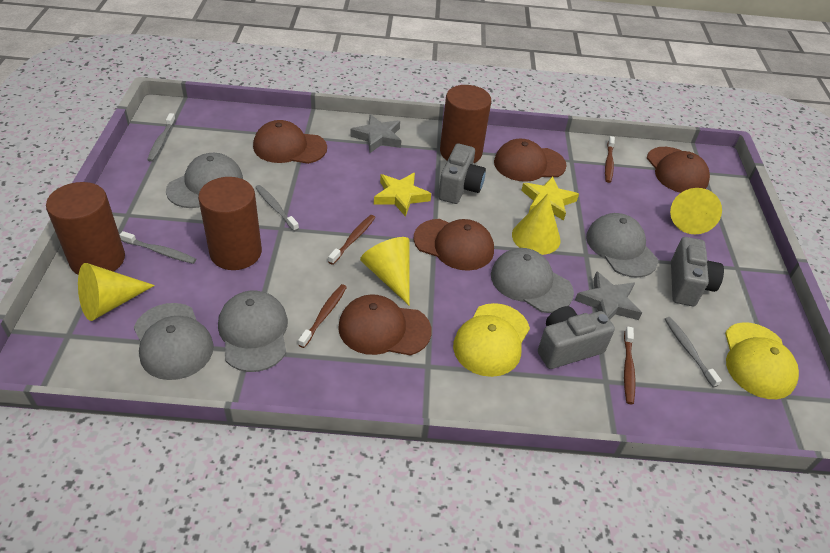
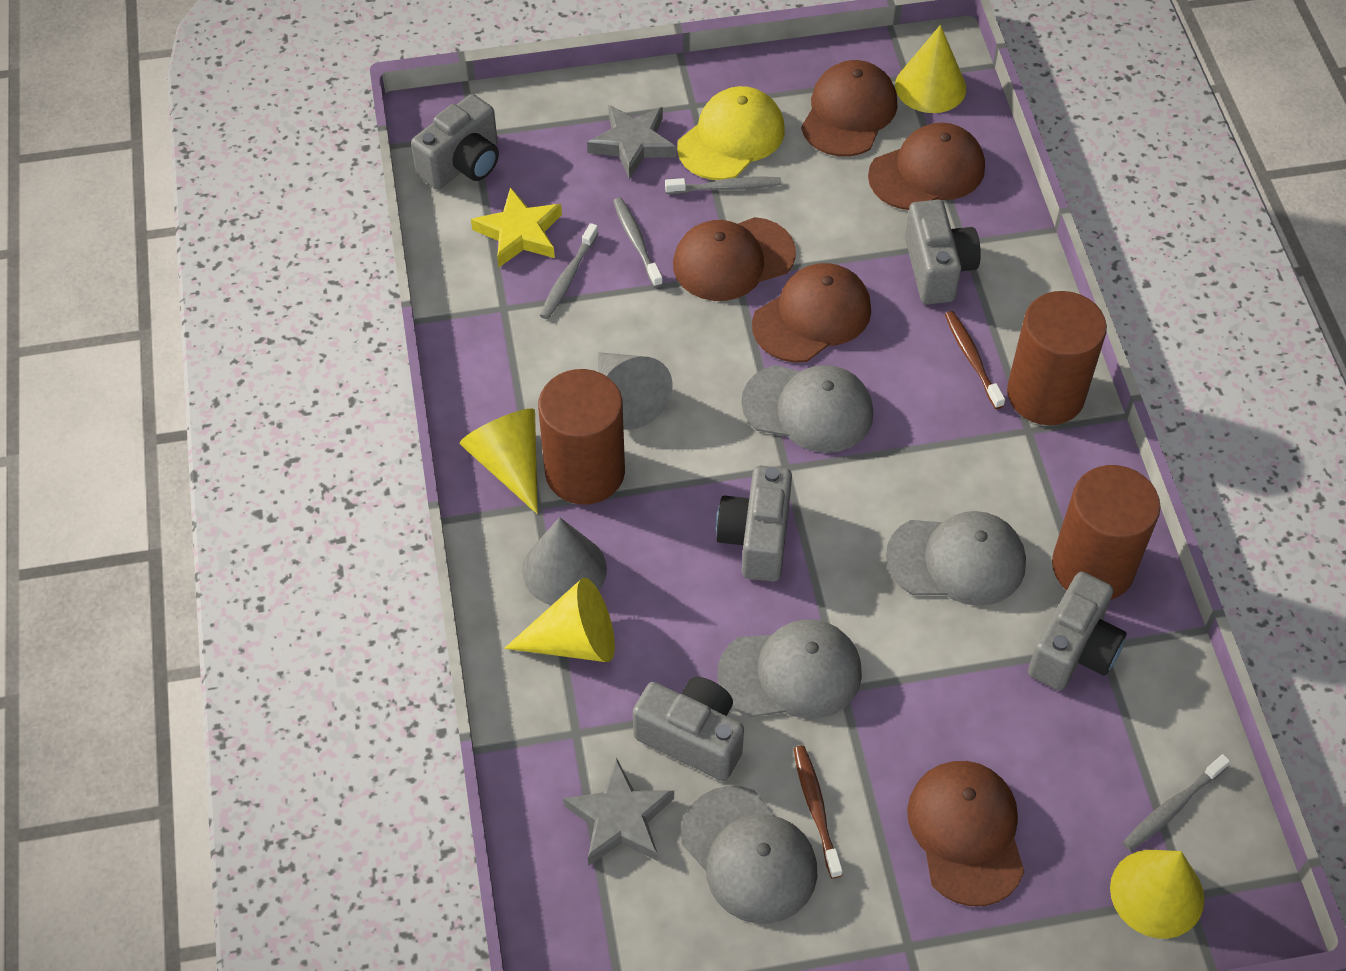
brown toothbrush: 4 -> 2
grey camera: 3 -> 5
grey cap: 5 -> 4
grey cone: 0 -> 2
yellow cap: 2 -> 1
yellow star: 2 -> 1

